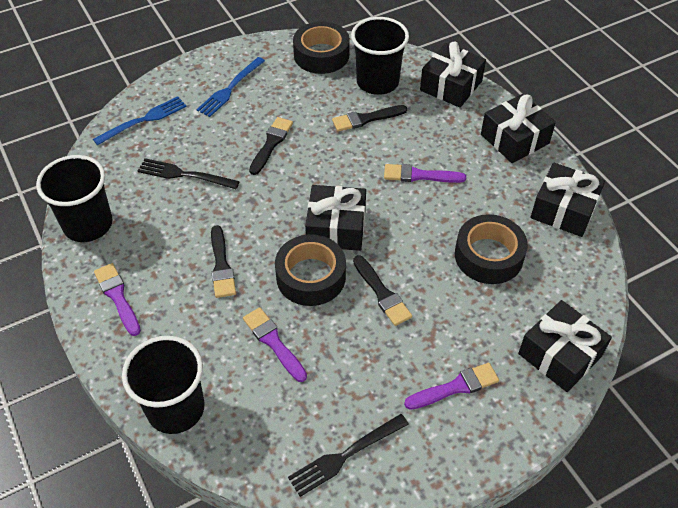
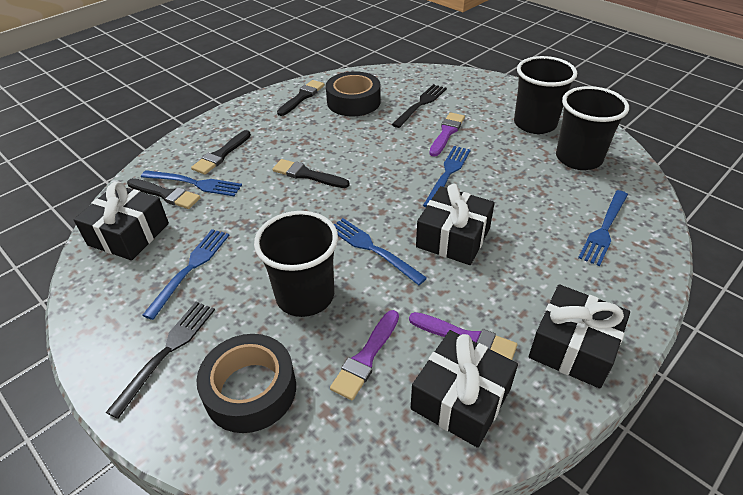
black gift: 5 -> 4
black tape: 3 -> 2
blue fork: 2 -> 5
purple brush: 4 -> 3

